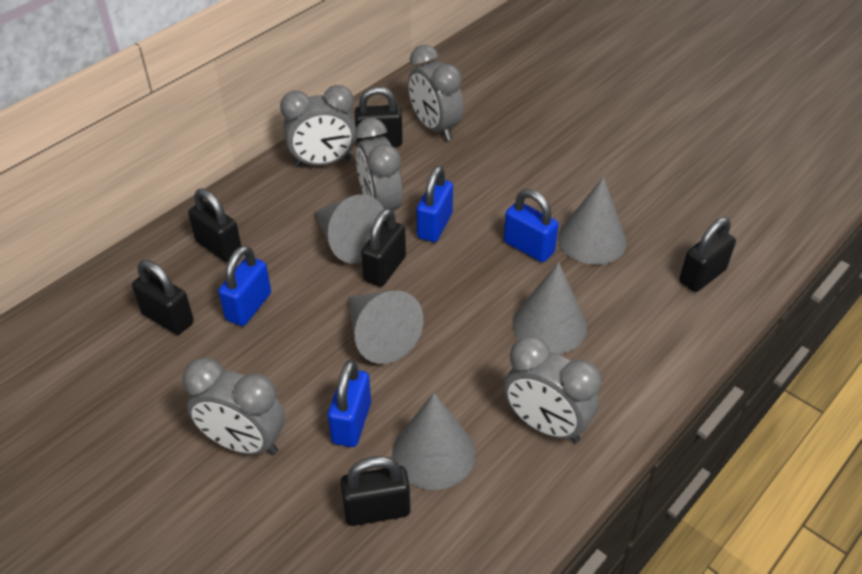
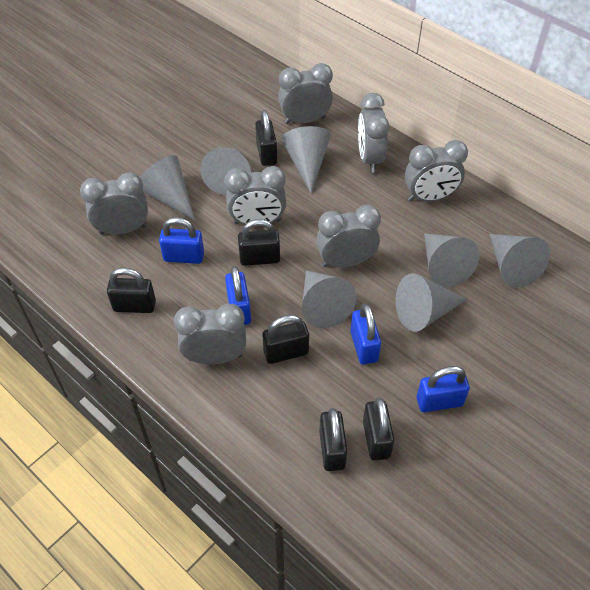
grey clock: 5 -> 7
grey cone: 5 -> 7

